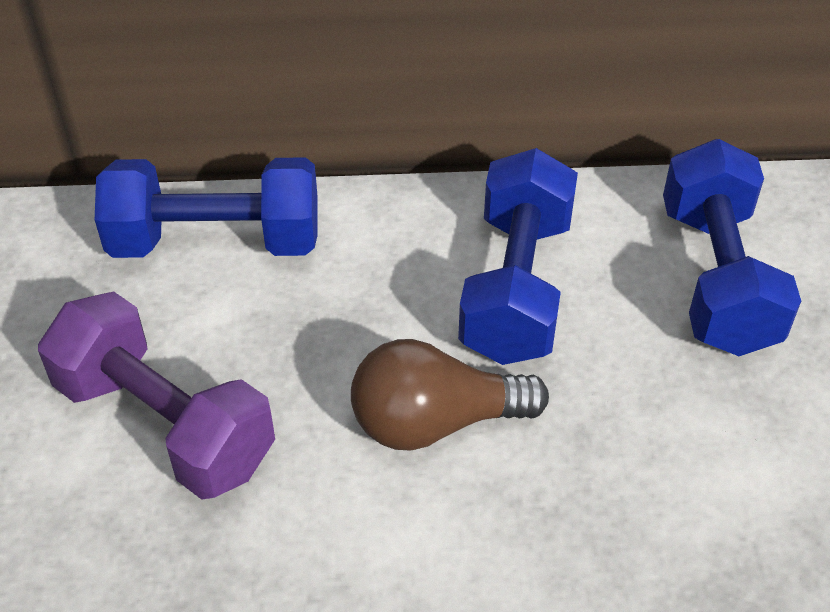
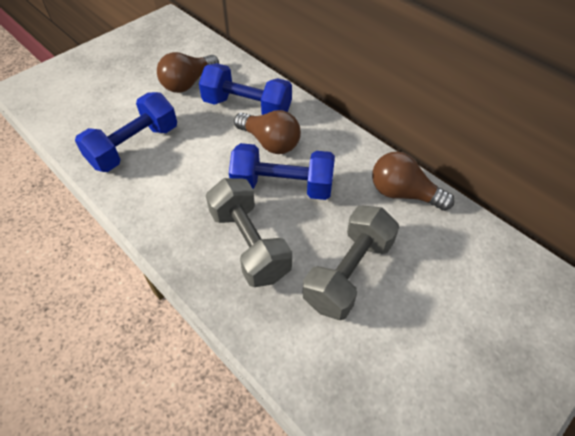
brown light bulb: 1 -> 3
grey dumbbell: 0 -> 2
purple dumbbell: 1 -> 0

